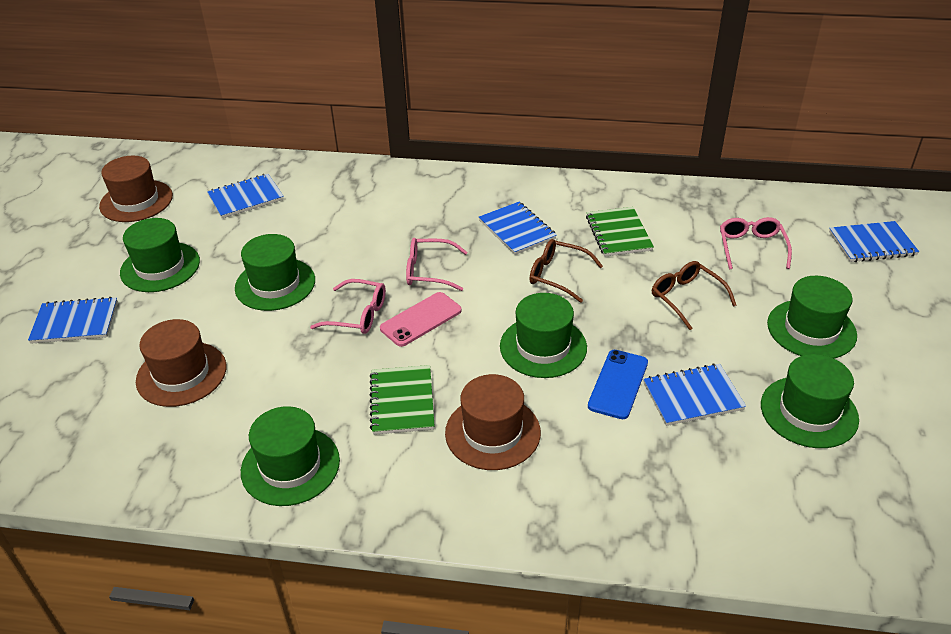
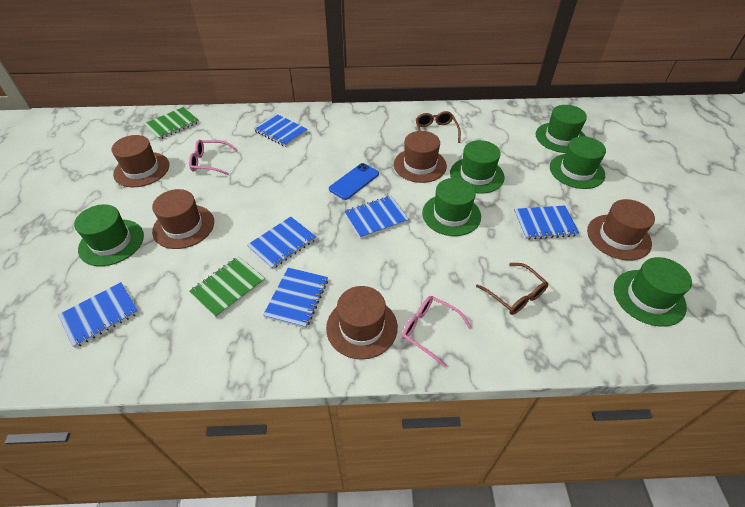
blue notebook: 5 -> 6
brown hat: 3 -> 5
pink glasses: 3 -> 2
pink phone: 1 -> 0

